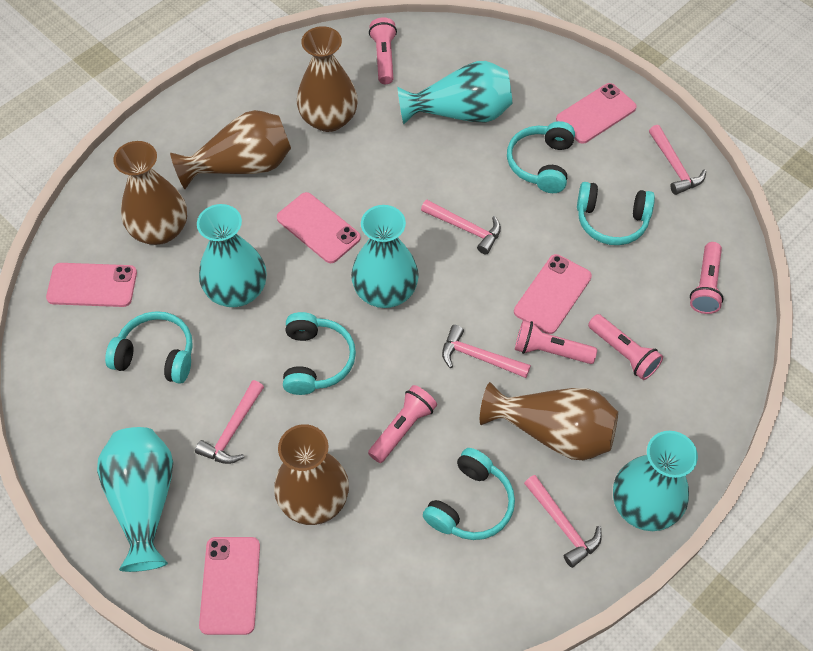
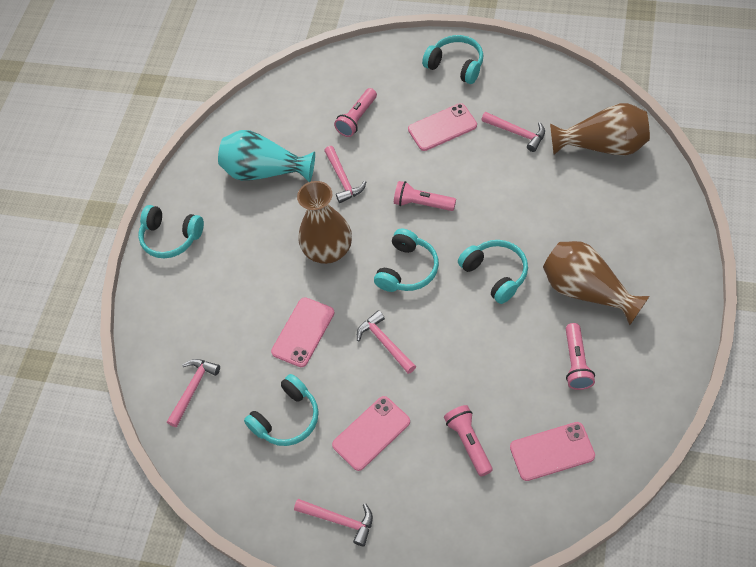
brown vase: 5 -> 3
pink flashlight: 5 -> 4
pink phone: 5 -> 4
turquoise vase: 5 -> 1

